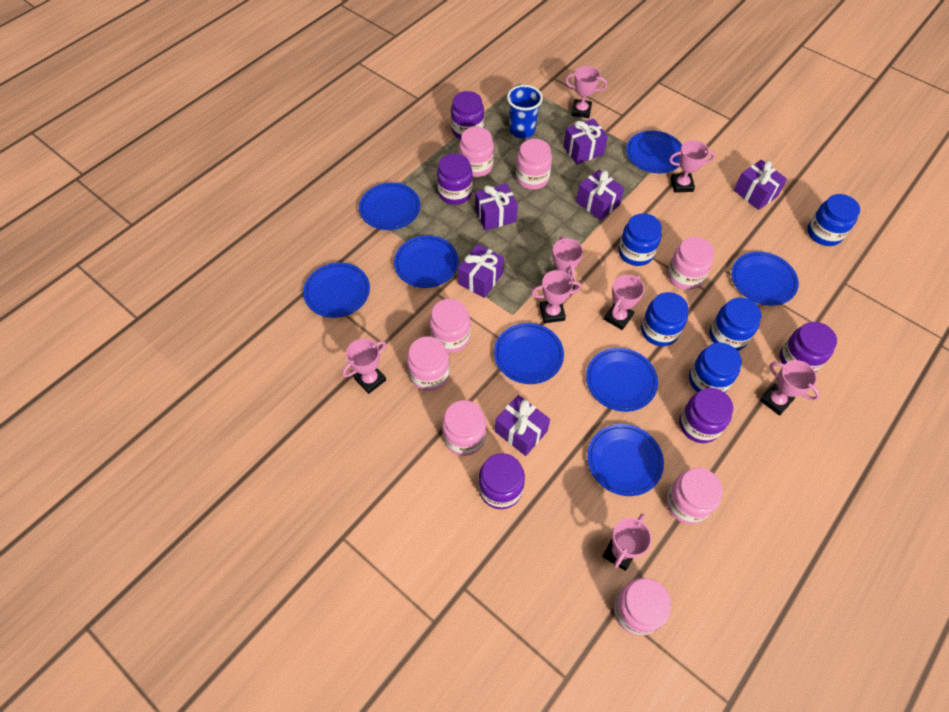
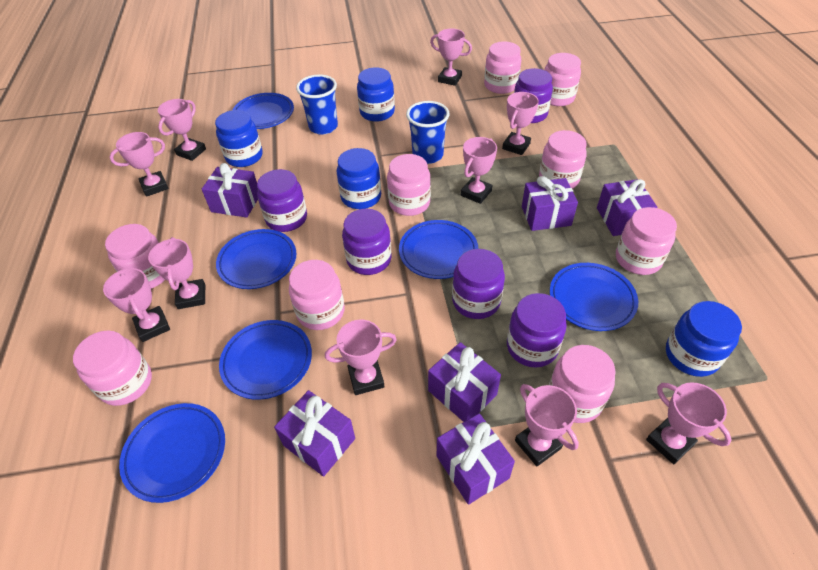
blue cup: 1 -> 2
blue jar: 5 -> 4
blue plate: 8 -> 6
pink jar: 8 -> 9
pink trophy: 8 -> 10

